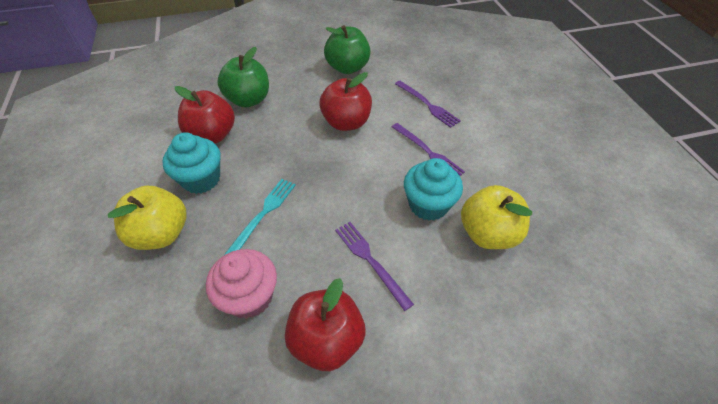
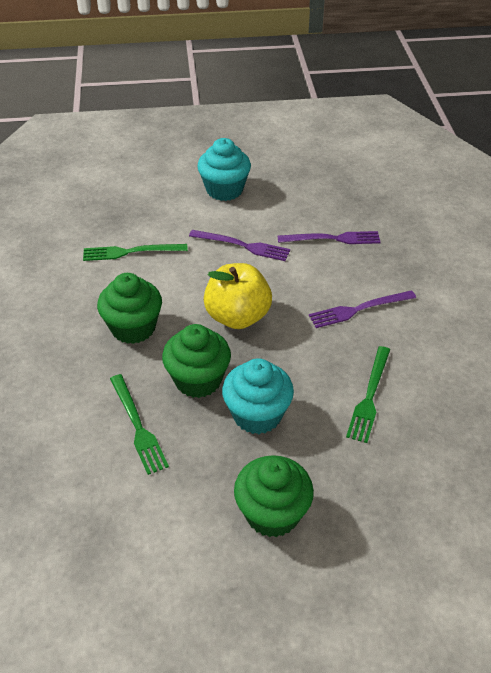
green apple: 2 -> 0
green cupcake: 0 -> 3
green fork: 0 -> 3
pink cupcake: 1 -> 0
red apple: 3 -> 0
turquoise fork: 1 -> 0
yellow apple: 2 -> 1

